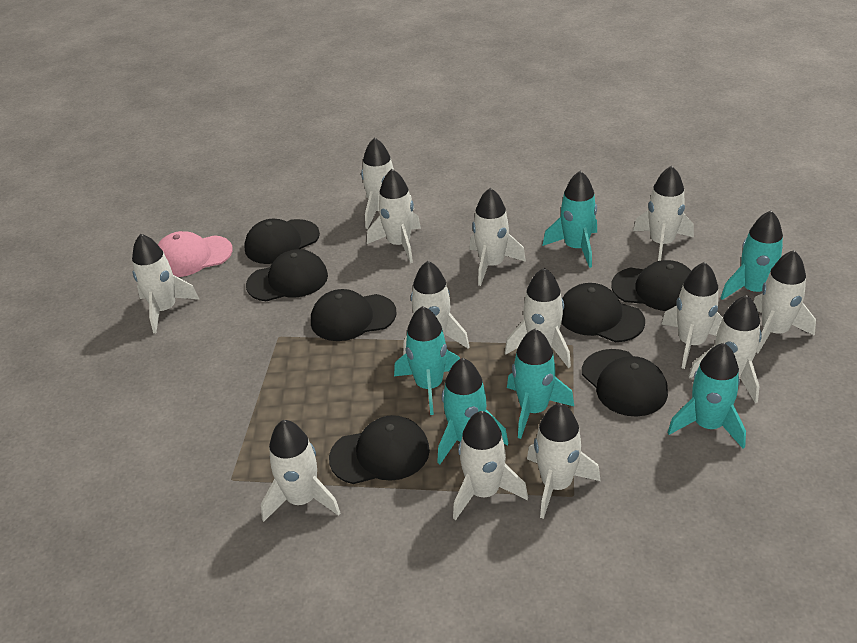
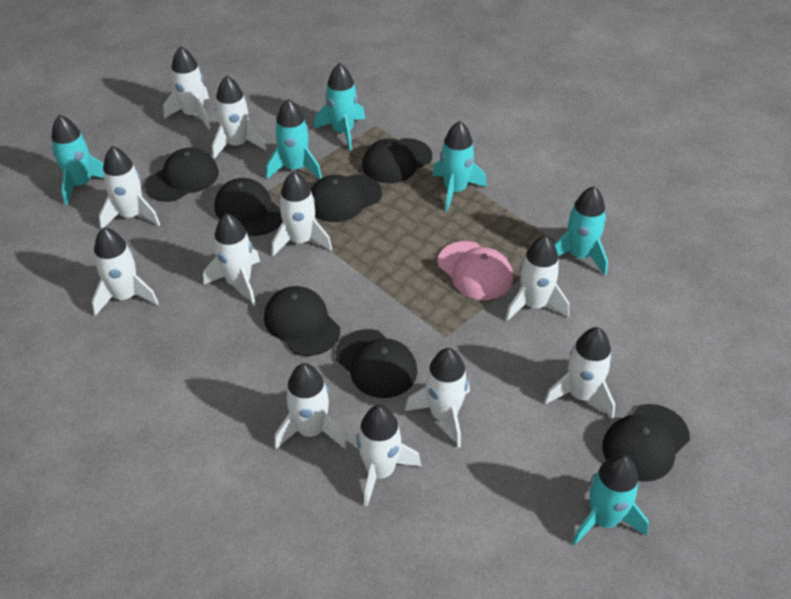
white rocket: 13 -> 11

